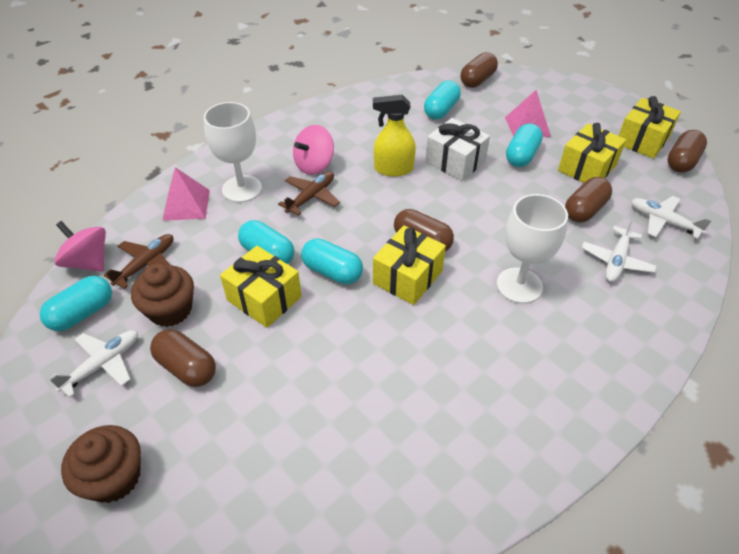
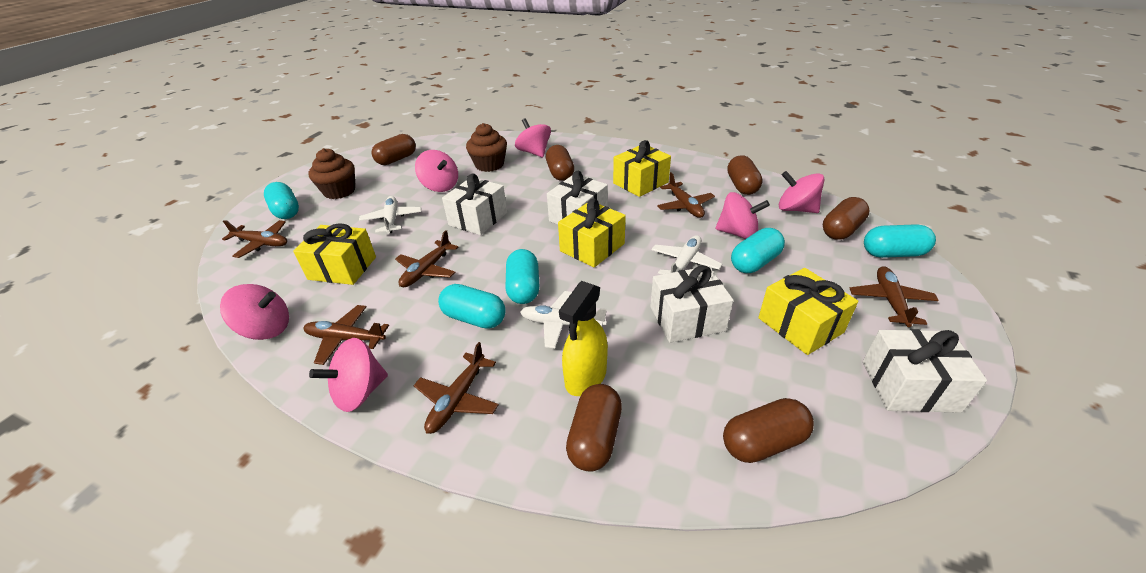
brown capsule: 5 -> 6
brown plane: 2 -> 6
pink pyramid: 2 -> 0
pink spinning top: 2 -> 6
white gift: 1 -> 4
white goblet: 2 -> 0

